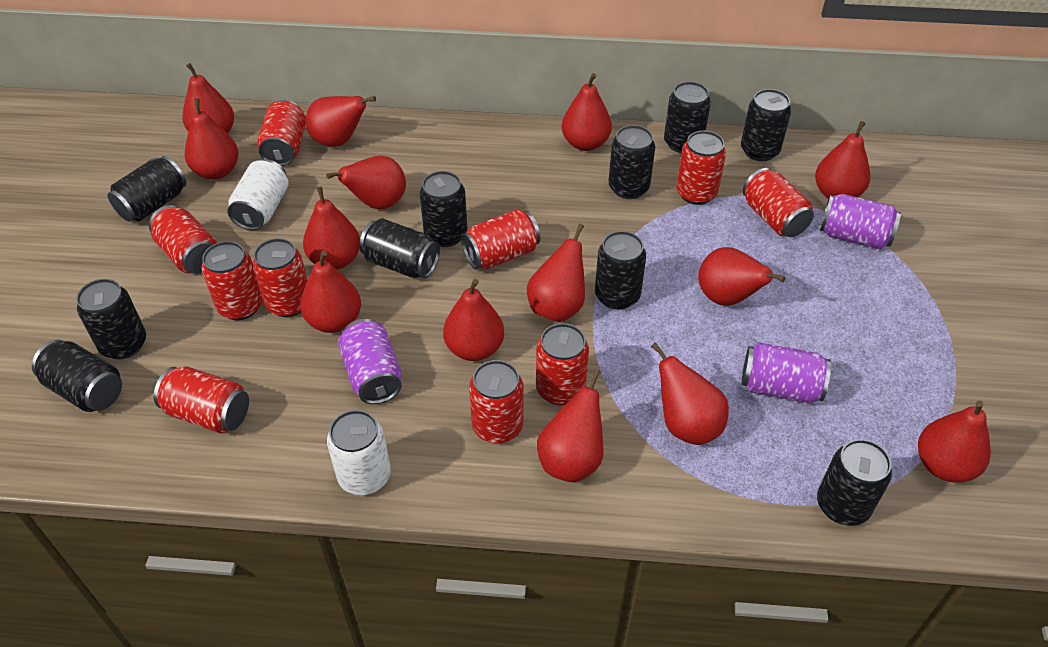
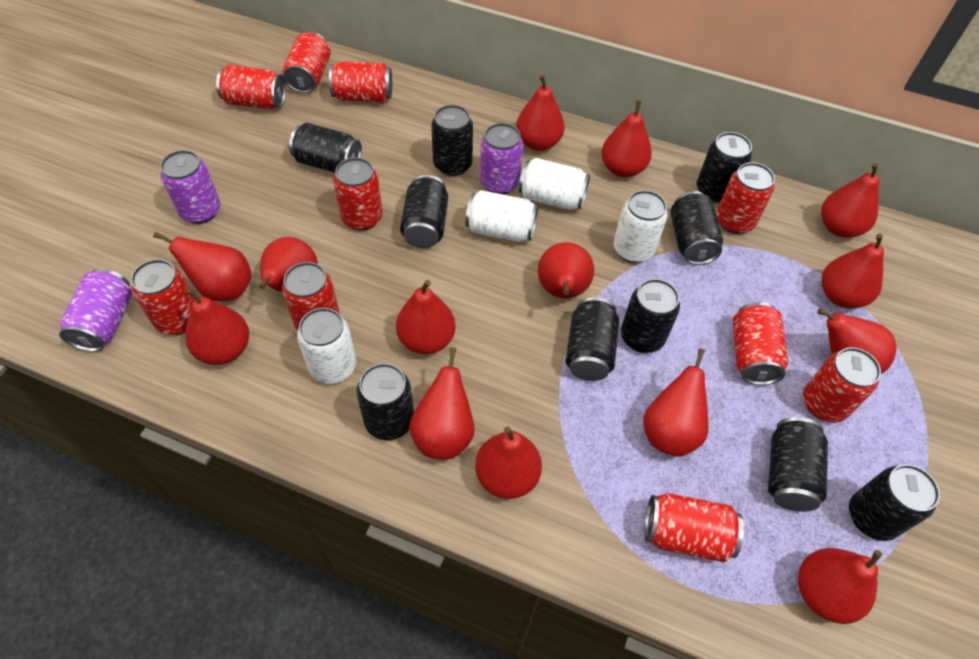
white can: 2 -> 4

